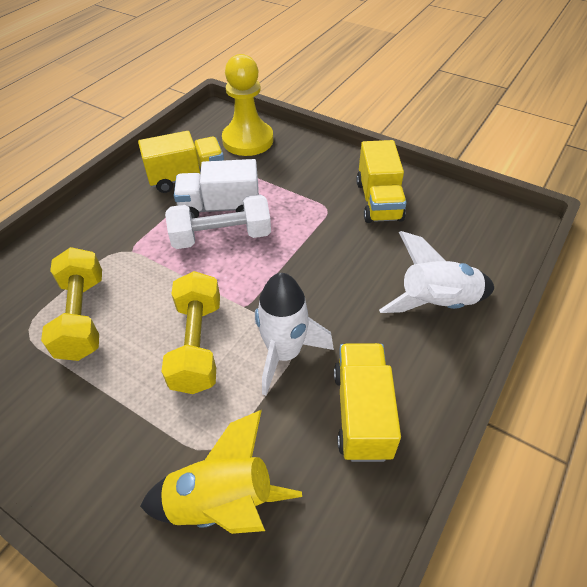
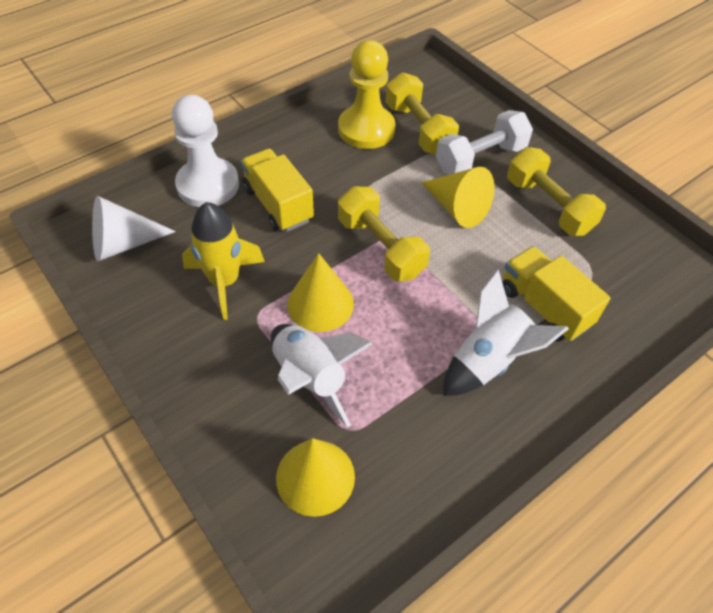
white cone: 0 -> 1
white pawn: 0 -> 1
white truck: 1 -> 0
yellow cone: 0 -> 3
yellow dumbbell: 2 -> 3
yellow truck: 3 -> 2

